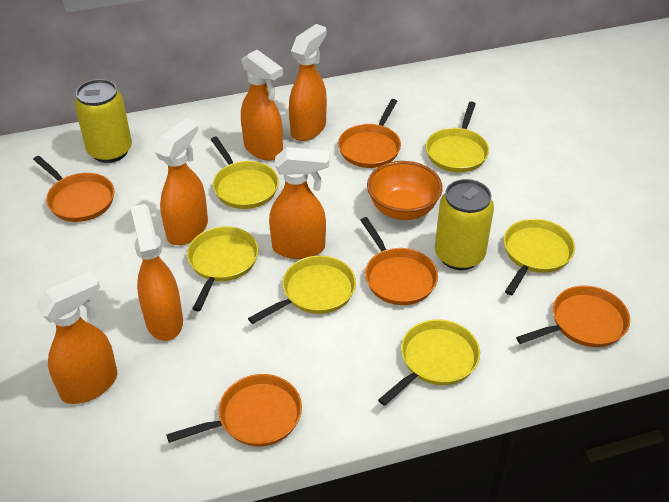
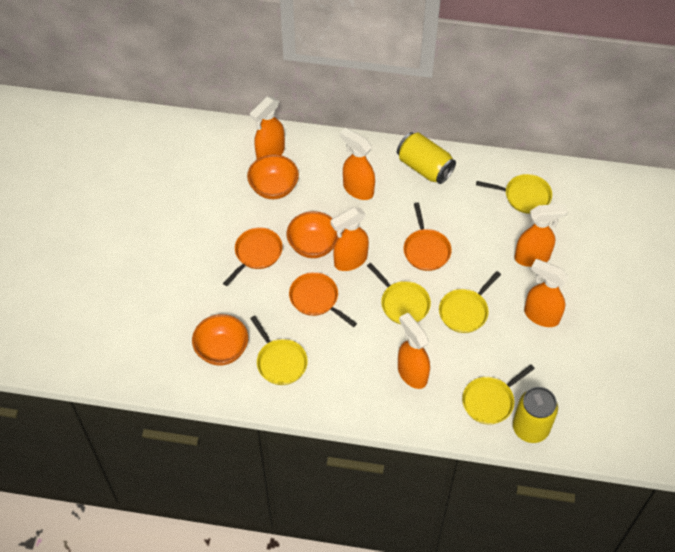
orange bowl: 1 -> 3
orange pan: 5 -> 3
yellow pan: 6 -> 5

